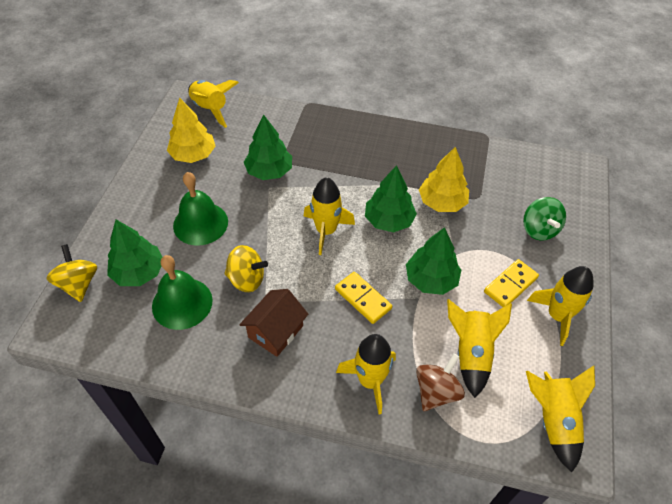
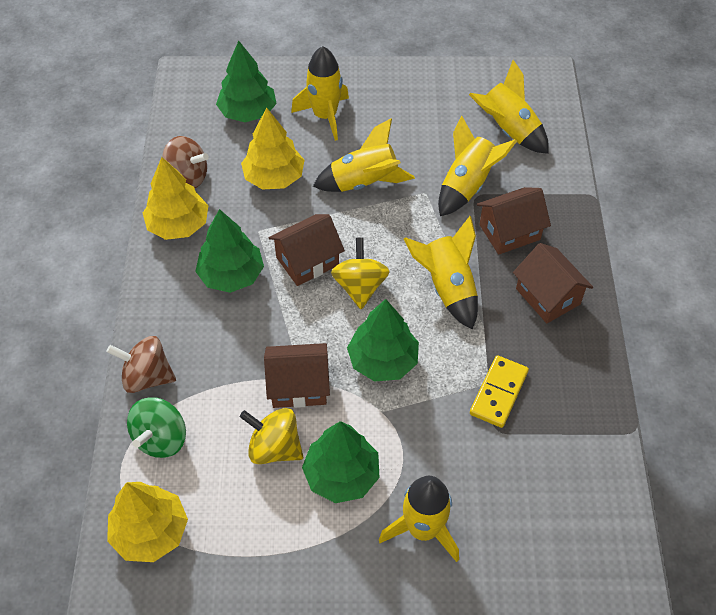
brown house: 1 -> 4
brown spinning top: 1 -> 2
green bell: 2 -> 0
yellow domino: 2 -> 1
yellow tree: 2 -> 3

